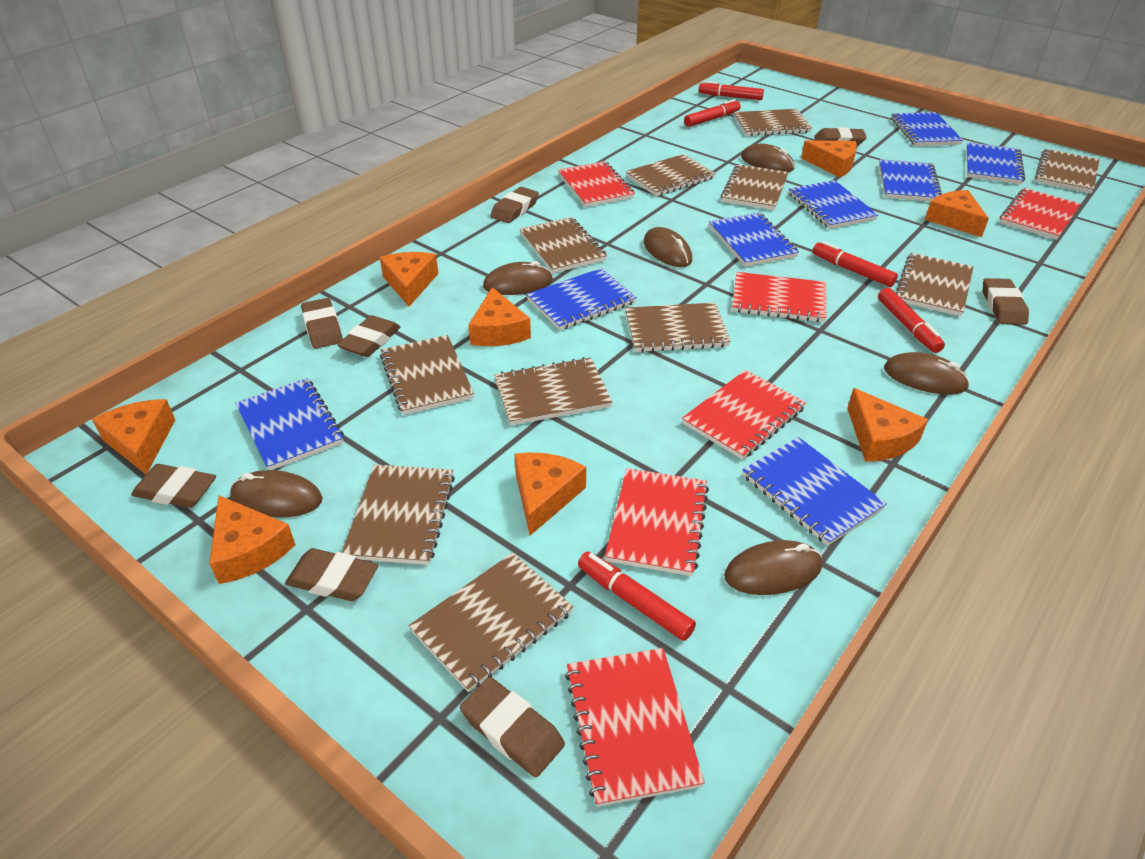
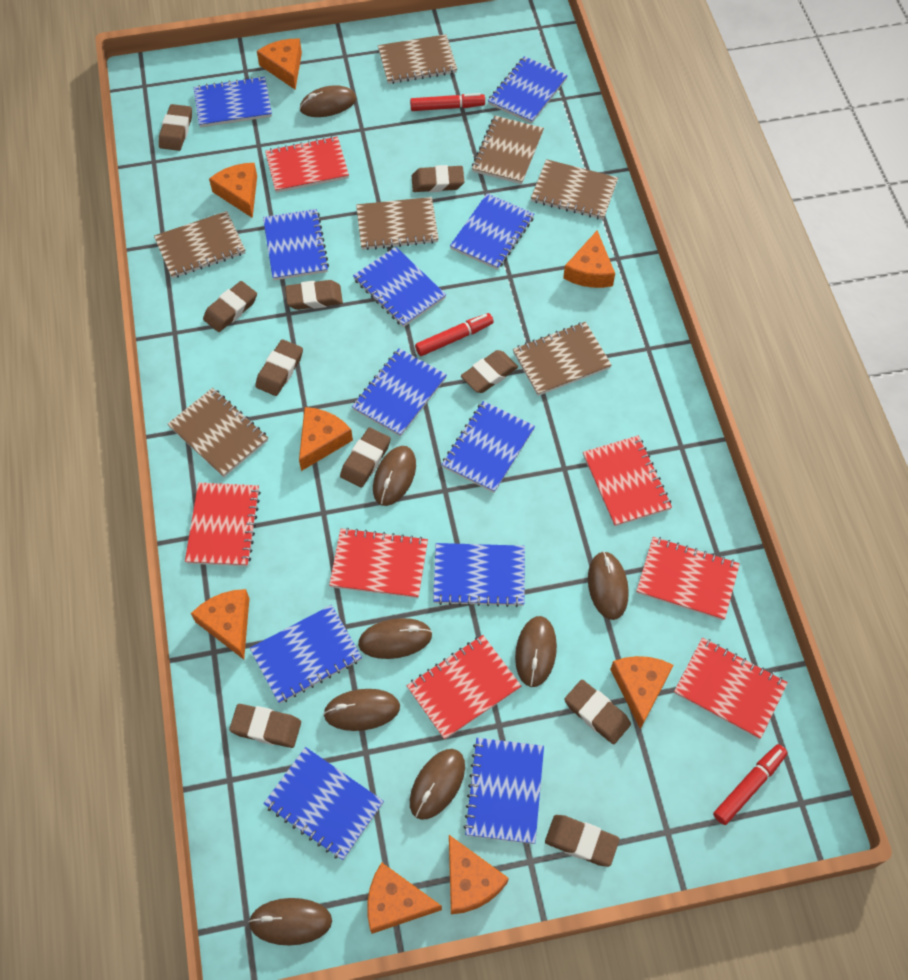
blue notebook: 8 -> 11
brown eraser: 8 -> 10
brown mouse: 6 -> 8
brown notebook: 11 -> 7
red marker: 5 -> 3
red notebook: 6 -> 7

